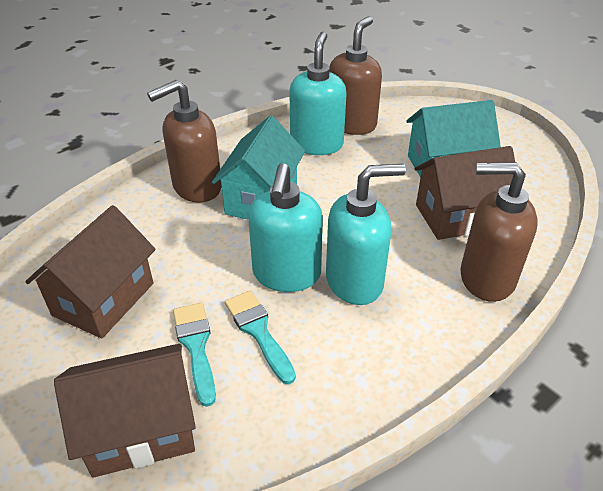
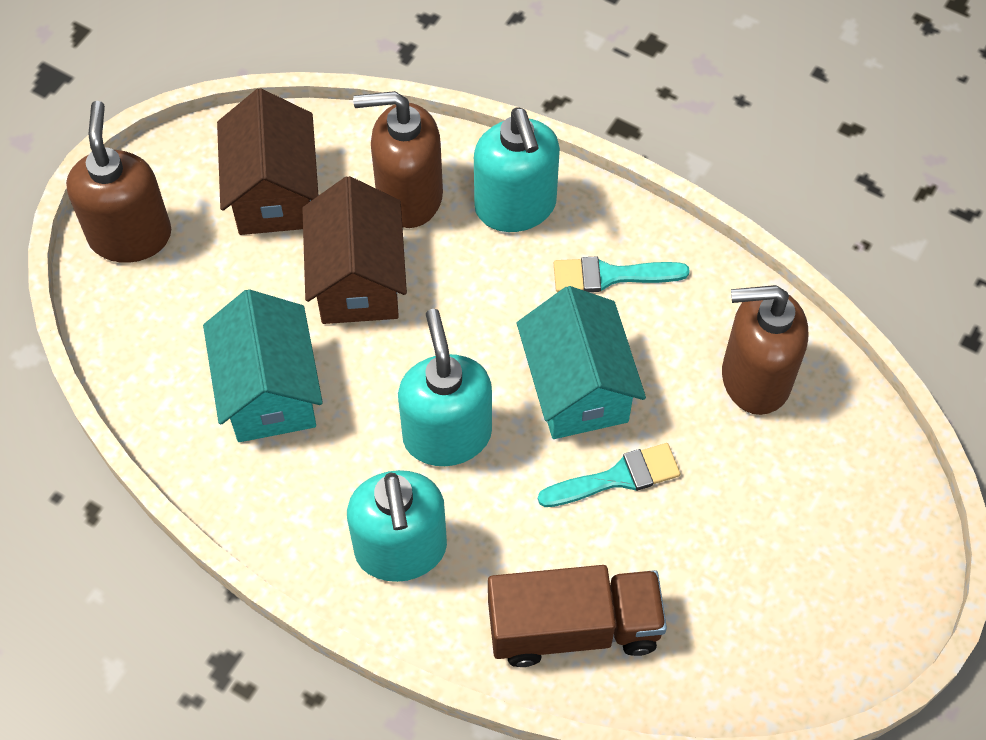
brown house: 3 -> 2
brown truck: 0 -> 1

